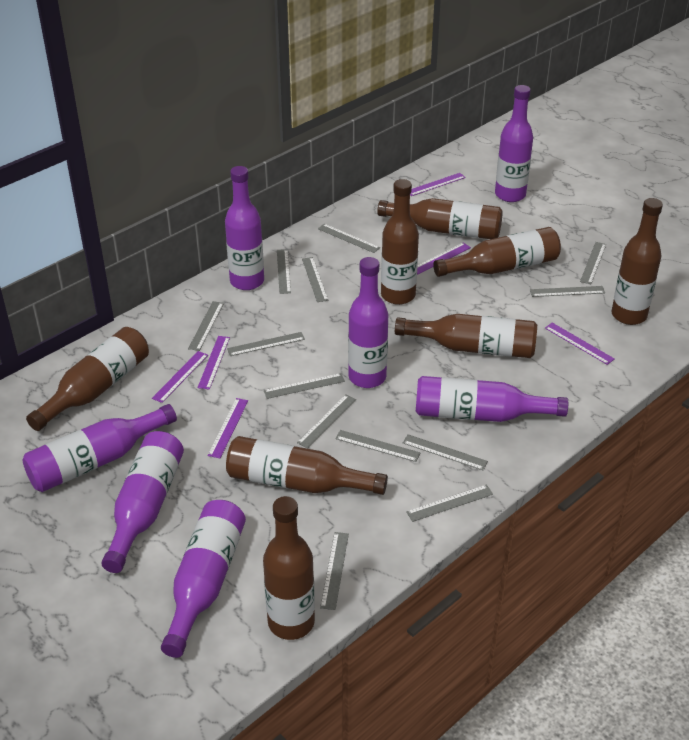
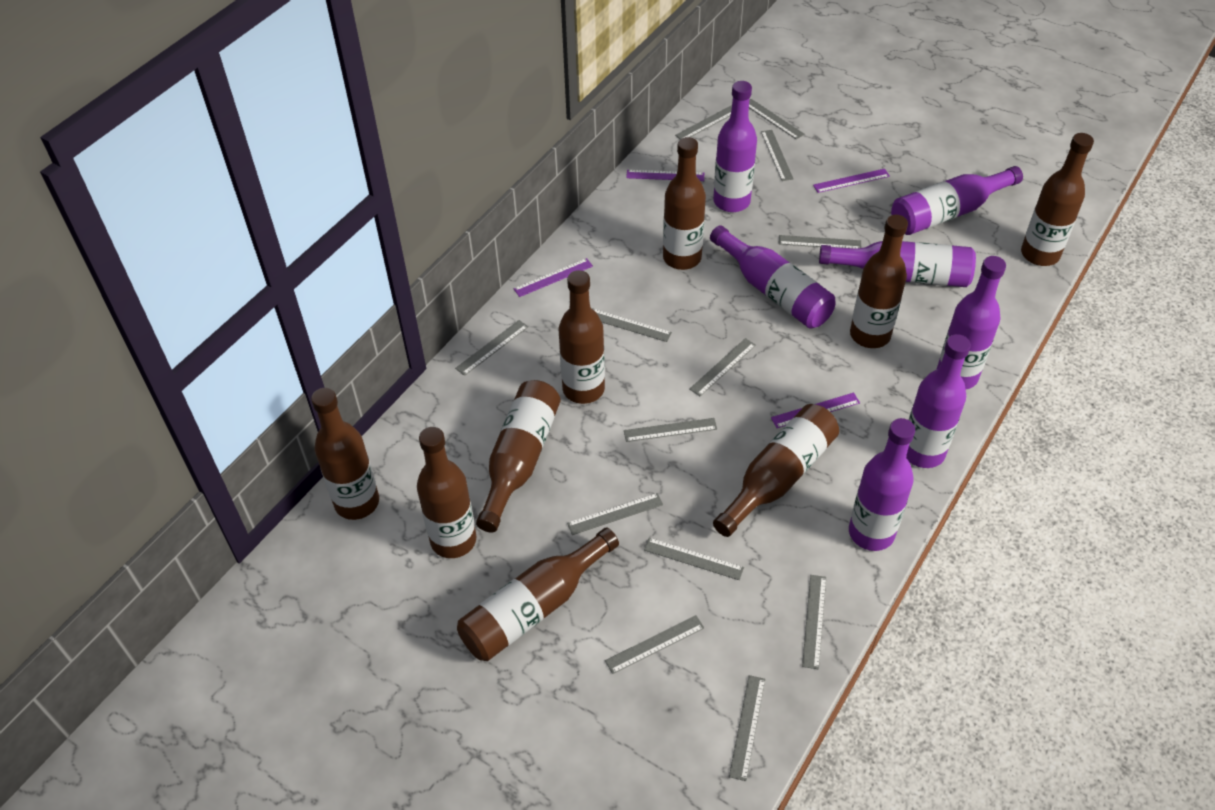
brown bottle: 8 -> 9
purple ruler: 6 -> 4

